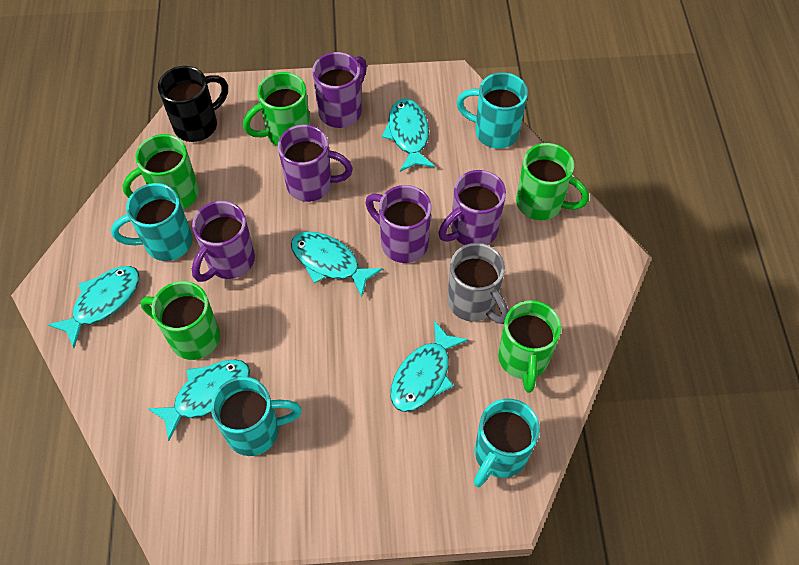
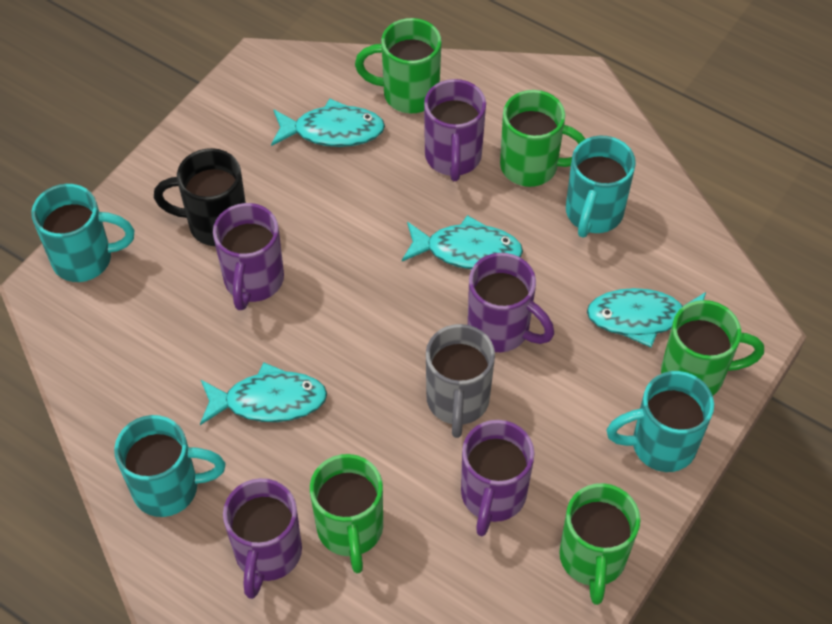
turquoise fish: 5 -> 4

